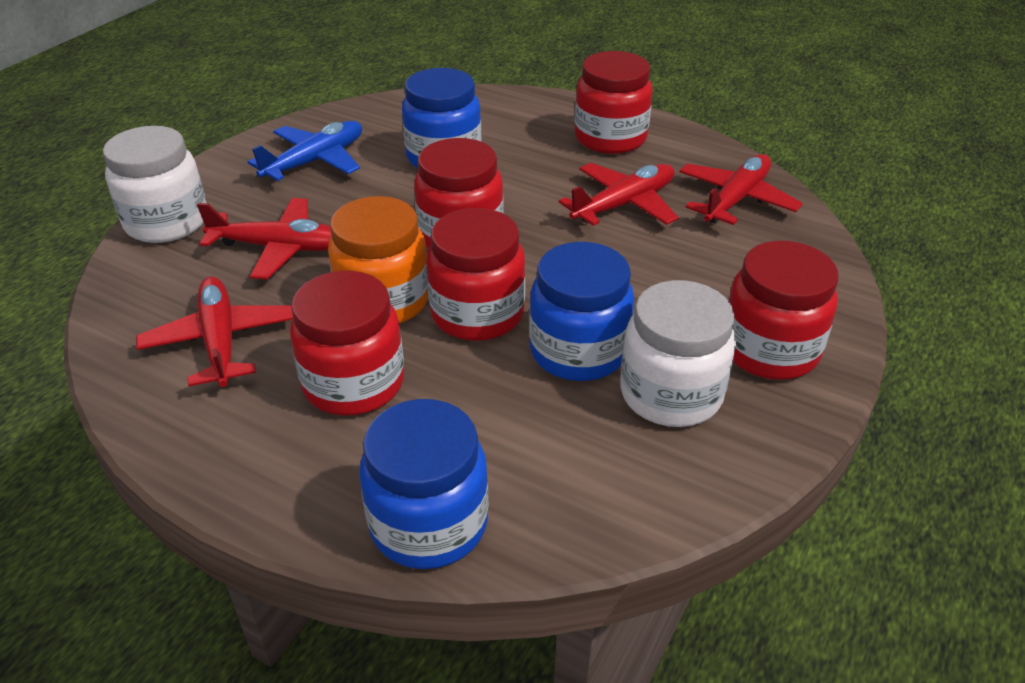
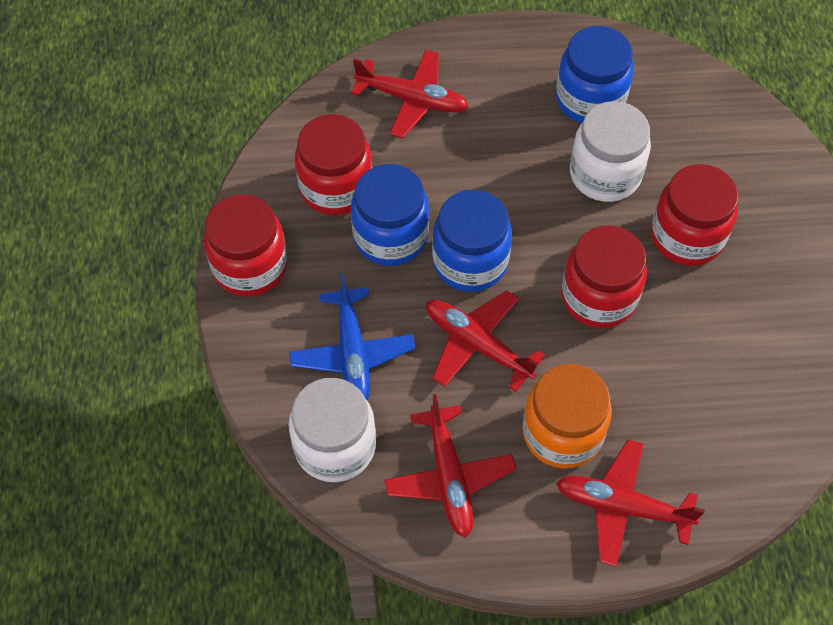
red jar: 5 -> 4

